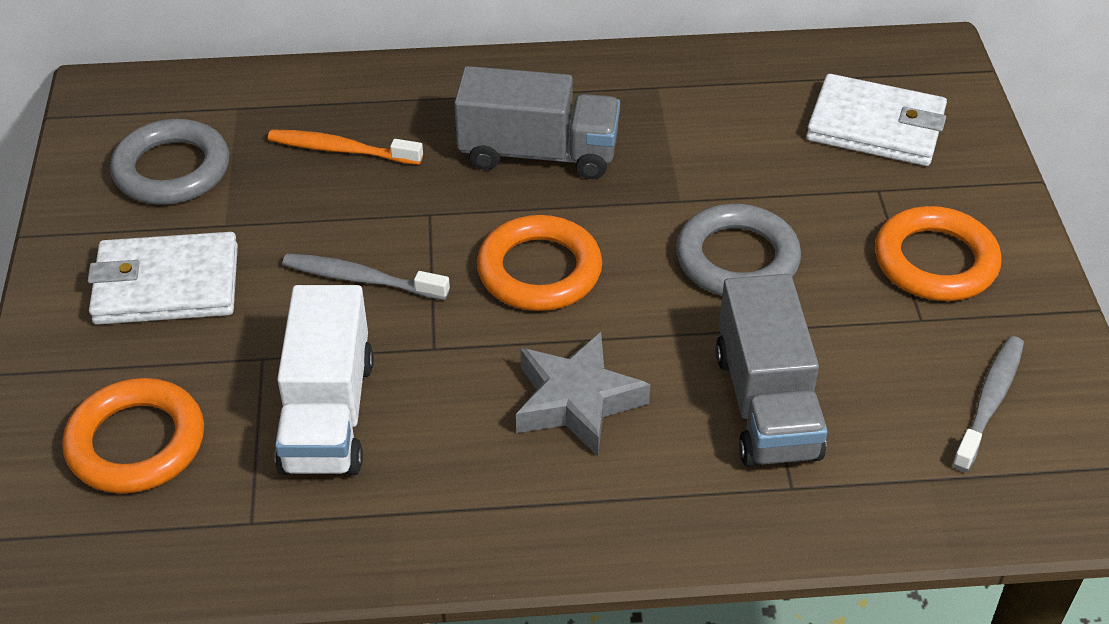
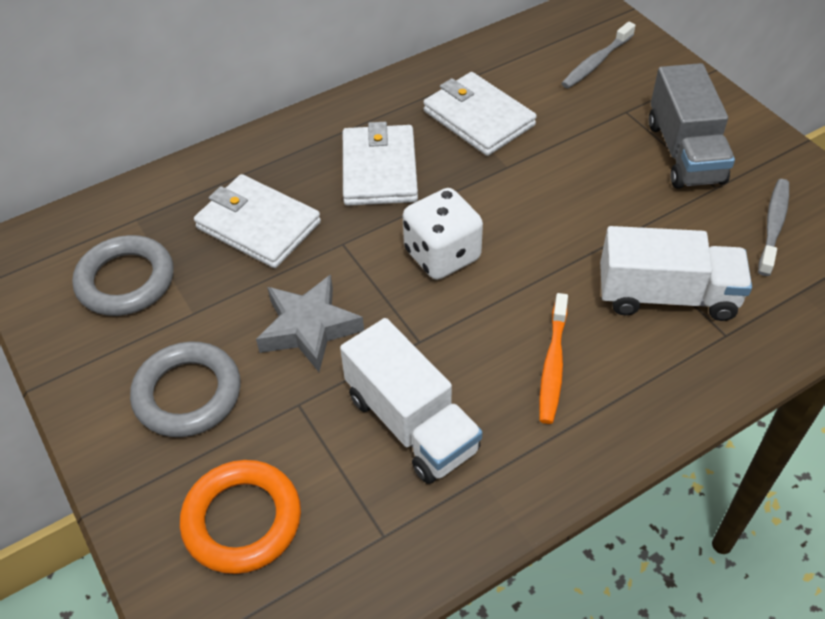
grey truck: 2 -> 1
orange ring: 3 -> 1
white dice: 0 -> 1
white truck: 1 -> 2
white wallet: 2 -> 3

